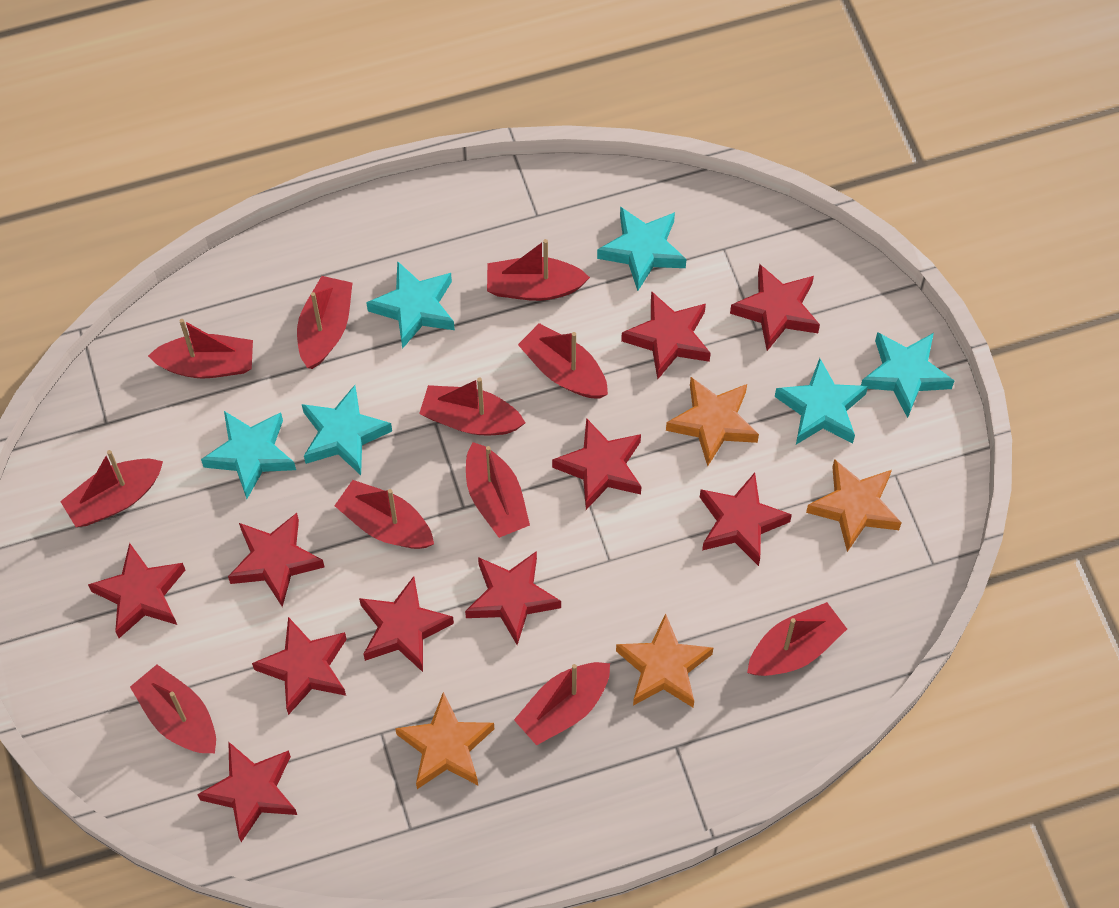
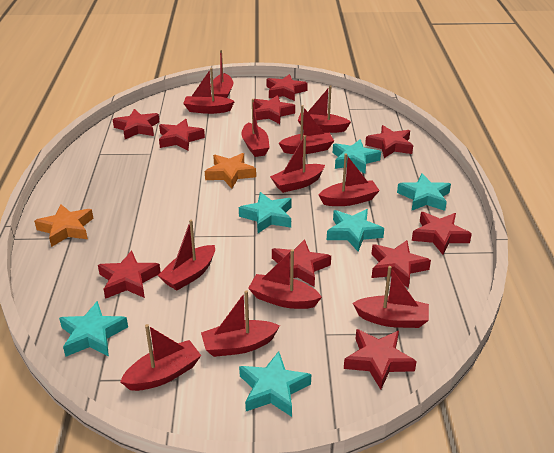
orange star: 4 -> 2
red boat: 11 -> 12

